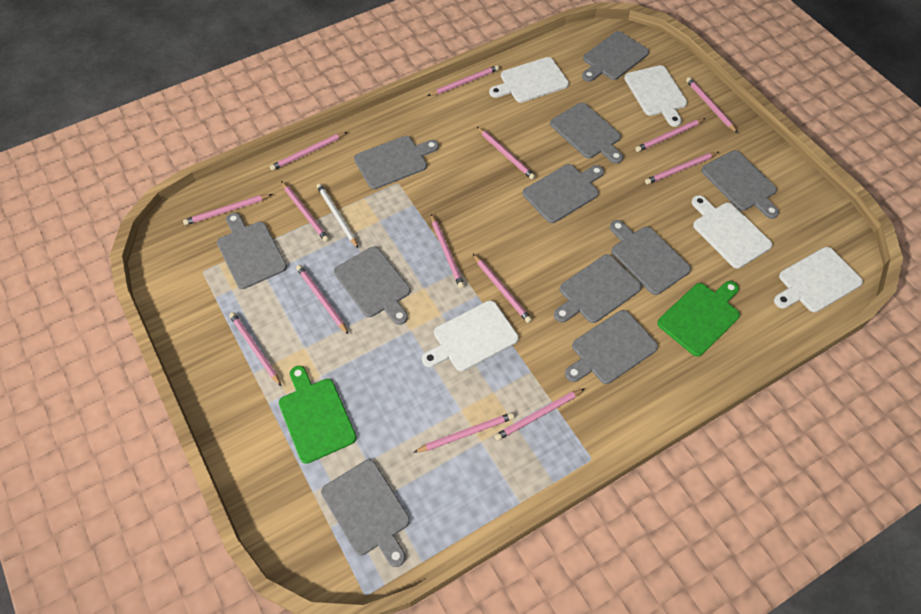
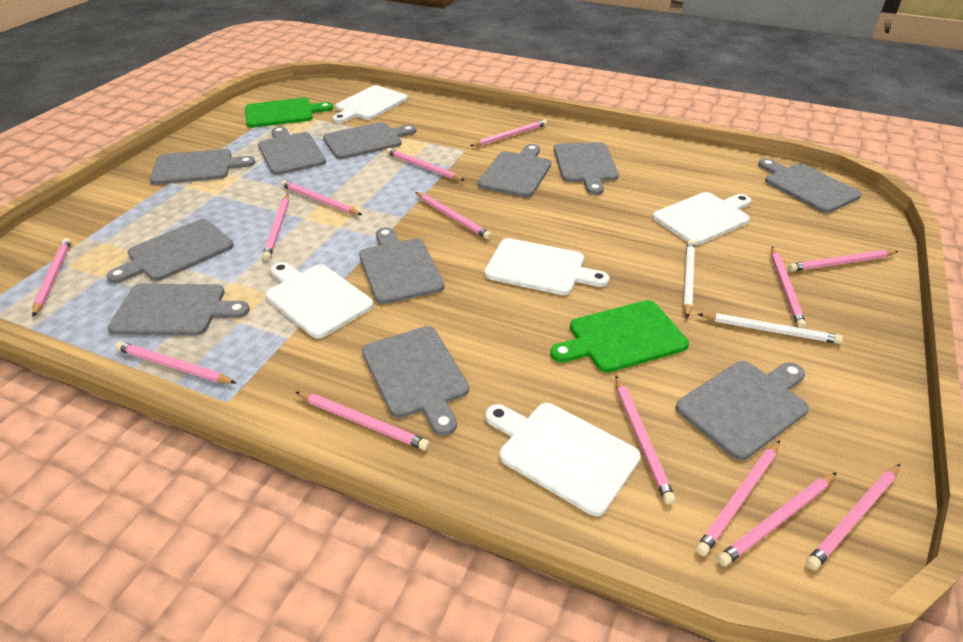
white pencil: 1 -> 2

